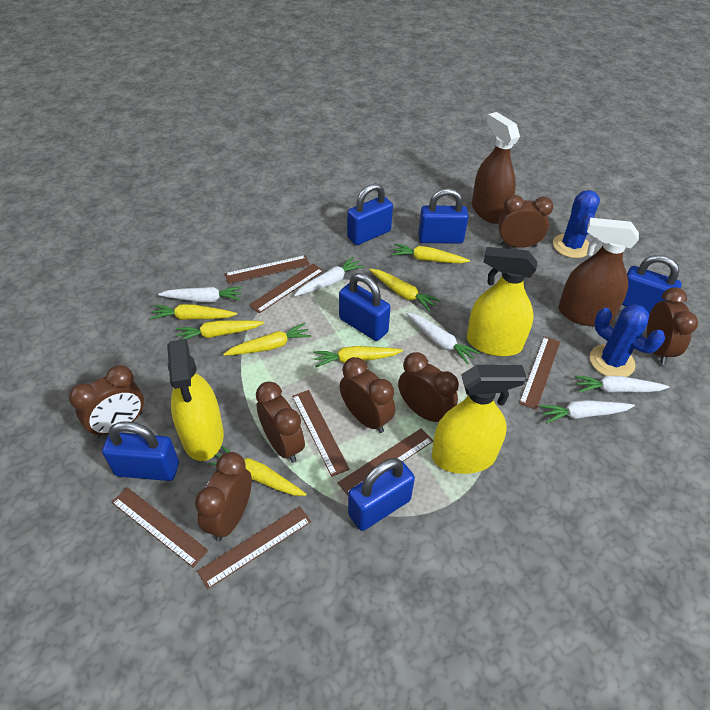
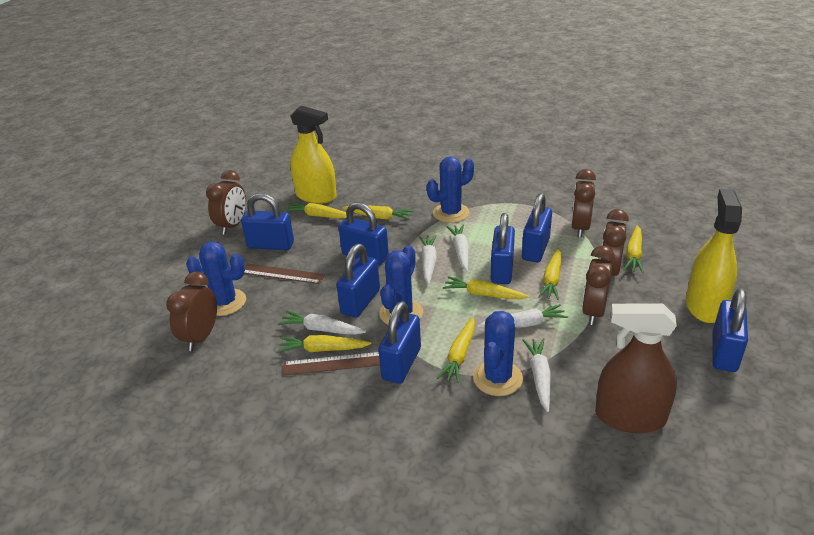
blue cactus: 2 -> 4
blue padlock: 6 -> 7
brown clock: 7 -> 5
brown ruler: 7 -> 2
brown spray bottle: 2 -> 1
yellow spray bottle: 3 -> 2

